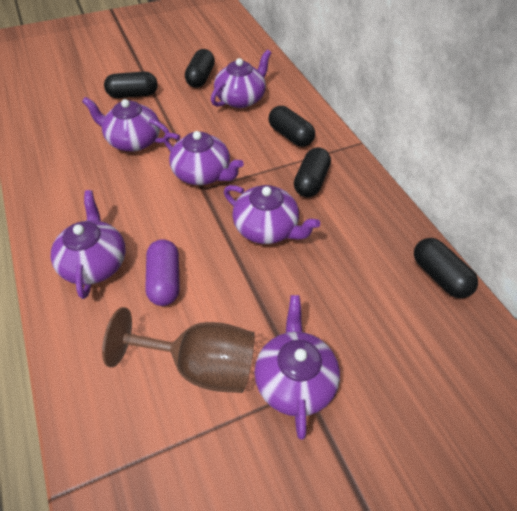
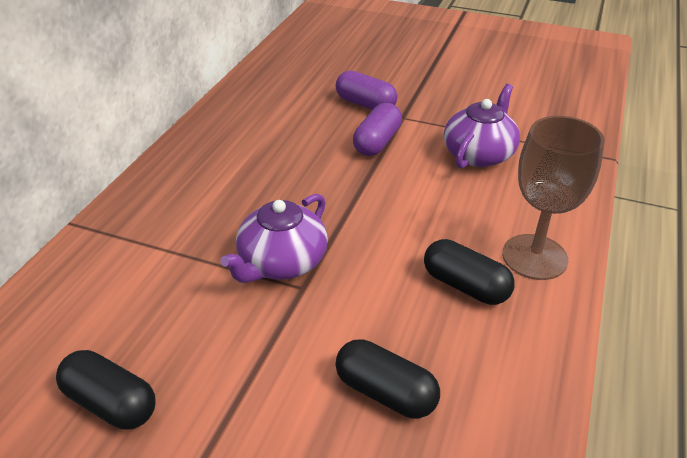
black capsule: 5 -> 3
purple capsule: 1 -> 2
purple teapot: 6 -> 2

